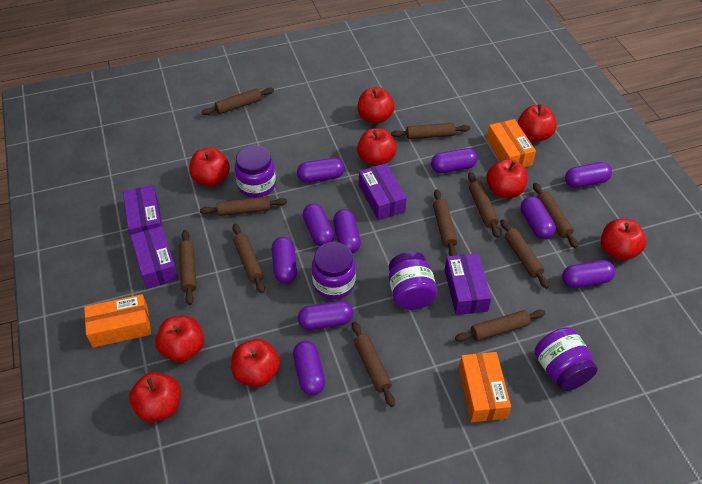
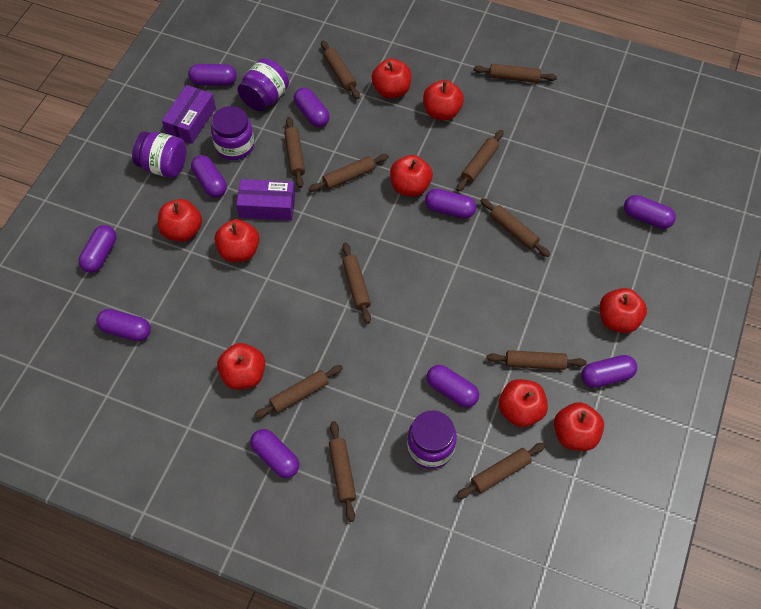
orange box: 3 -> 0
purple box: 4 -> 2

